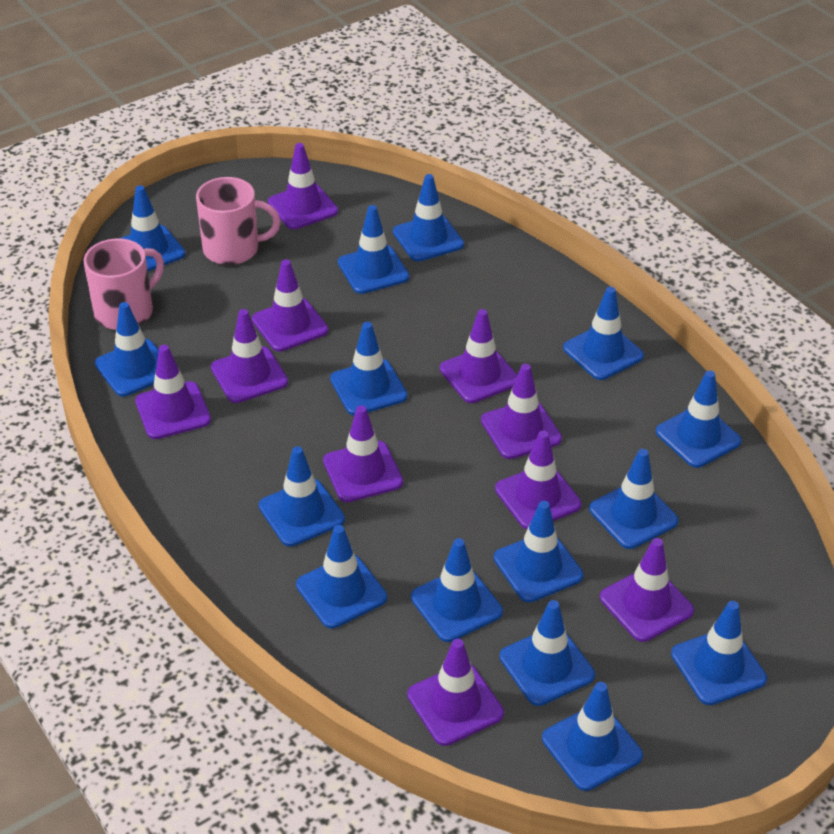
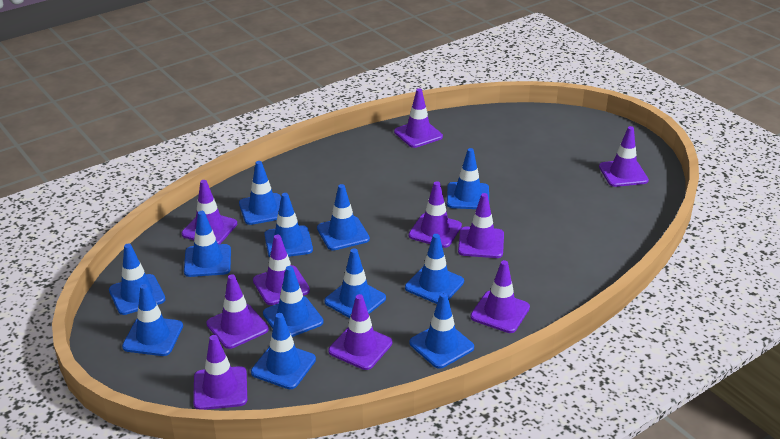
blue traffic cone: 15 -> 12
pink mug: 2 -> 0

